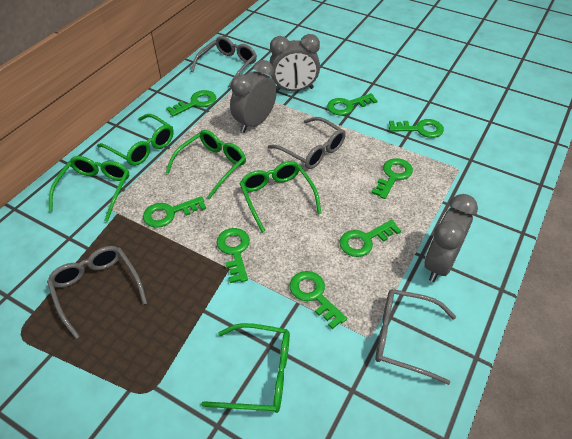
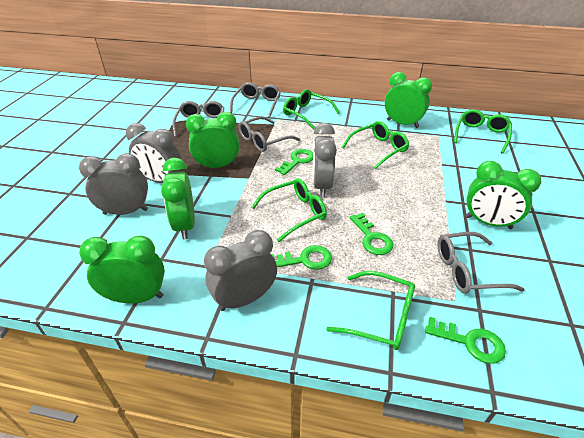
green clock: 0 -> 5
green key: 8 -> 4
grey clock: 3 -> 4

